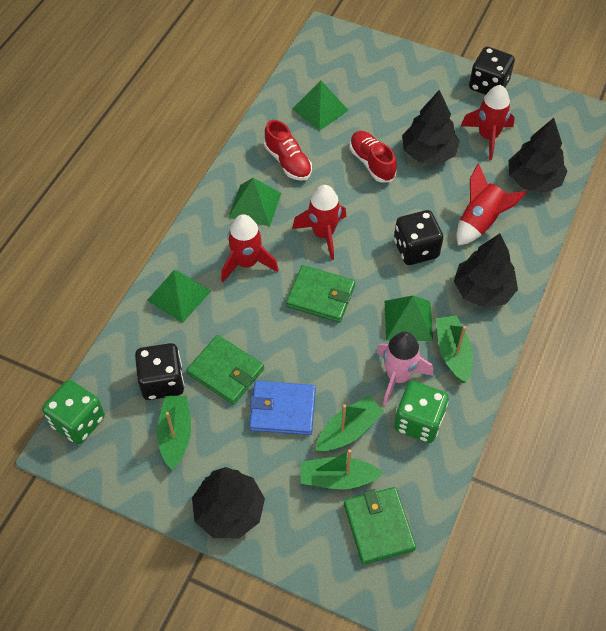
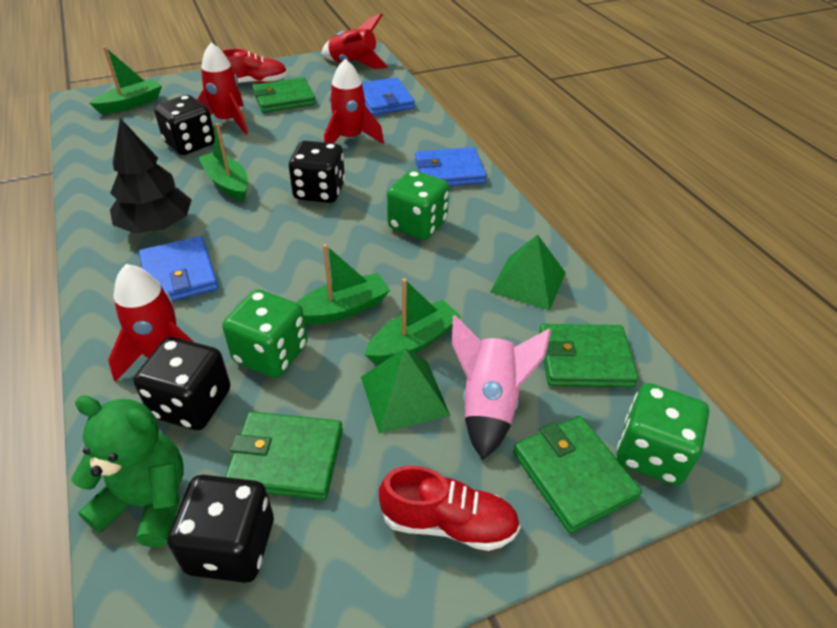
black dice: 3 -> 4
black tree: 4 -> 1
blue wallet: 1 -> 3
green dice: 2 -> 3
green pyramid: 4 -> 2
green teddy bear: 0 -> 1
green wallet: 3 -> 4

